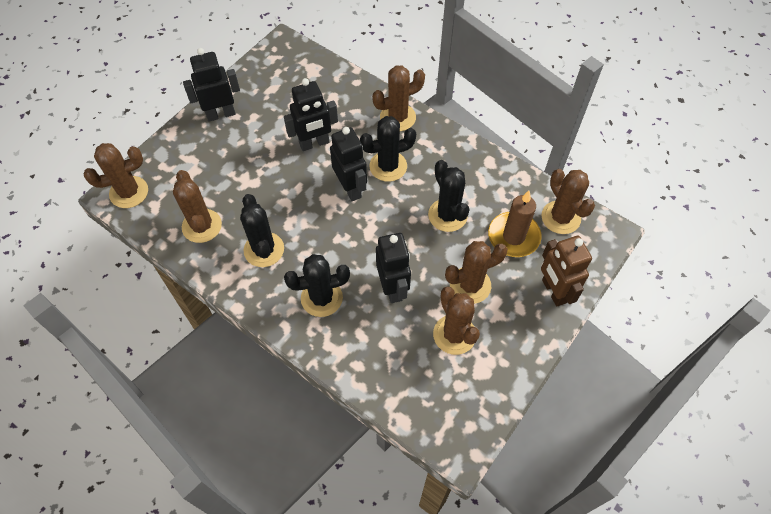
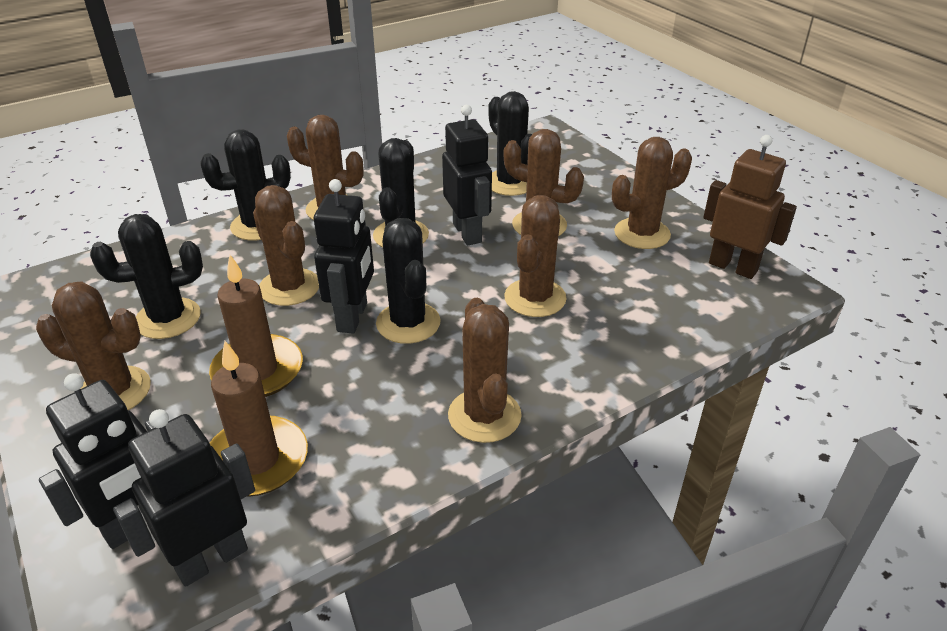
black cactus: 4 -> 5
brown cactus: 6 -> 7
brown candle: 1 -> 2

